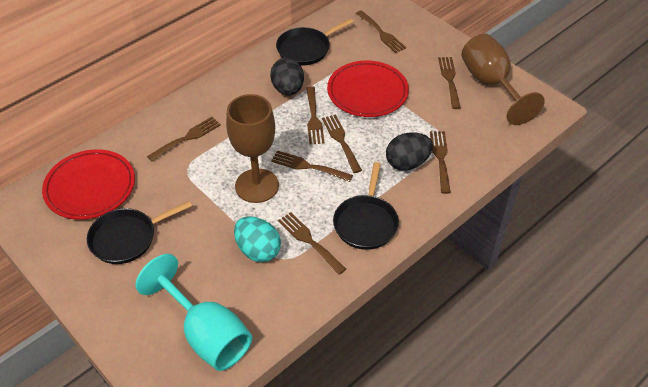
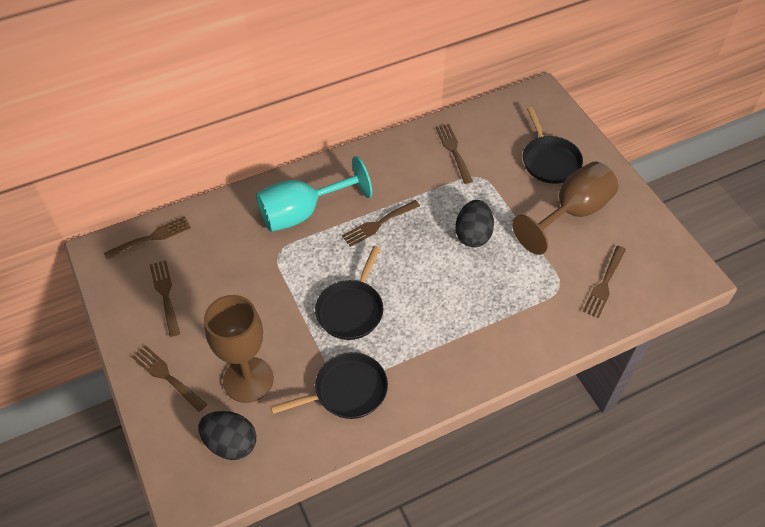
brown fork: 8 -> 6
red plate: 2 -> 0
turquoise egg: 1 -> 0

